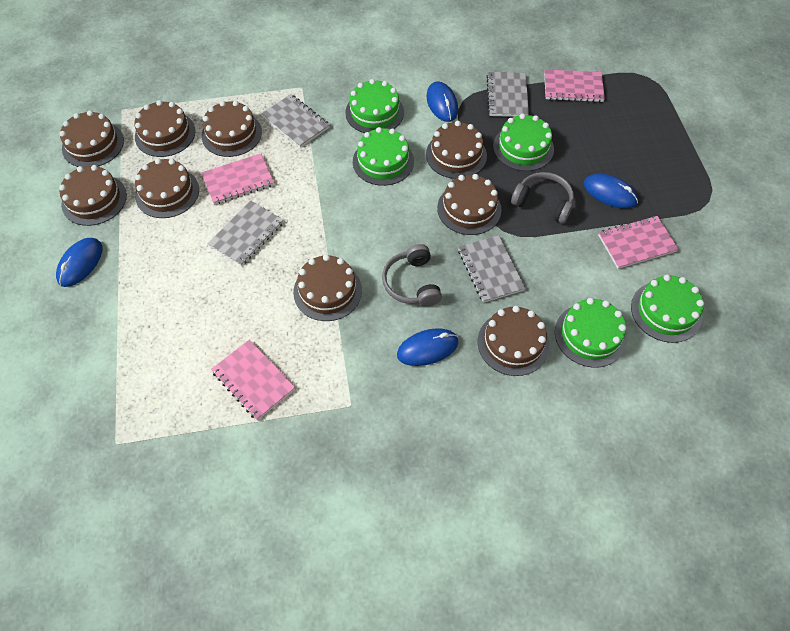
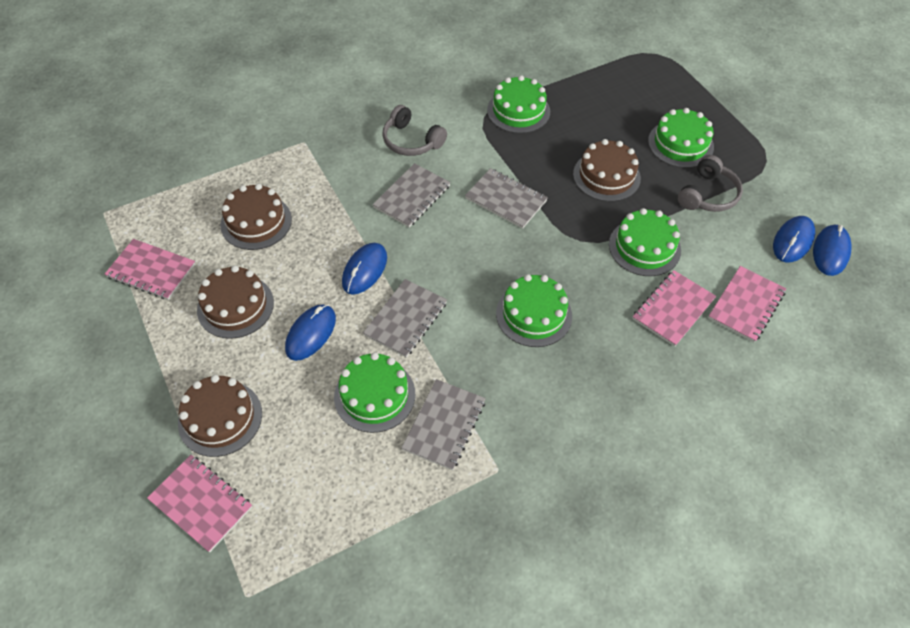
brown cake: 9 -> 4

